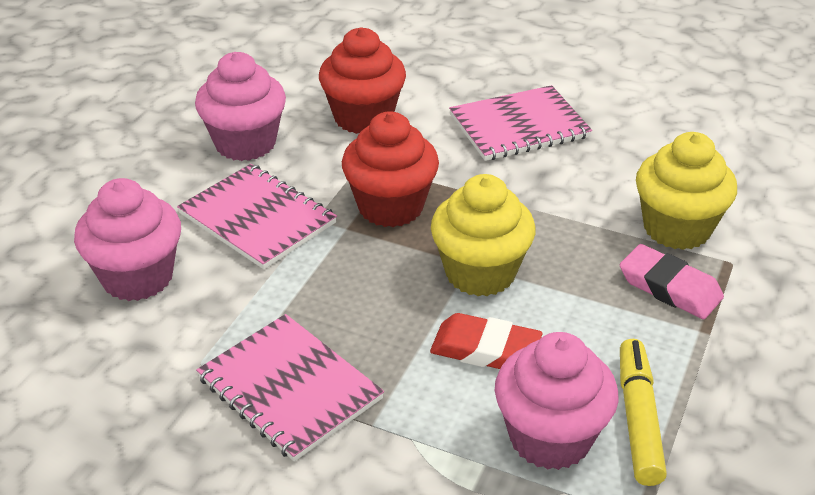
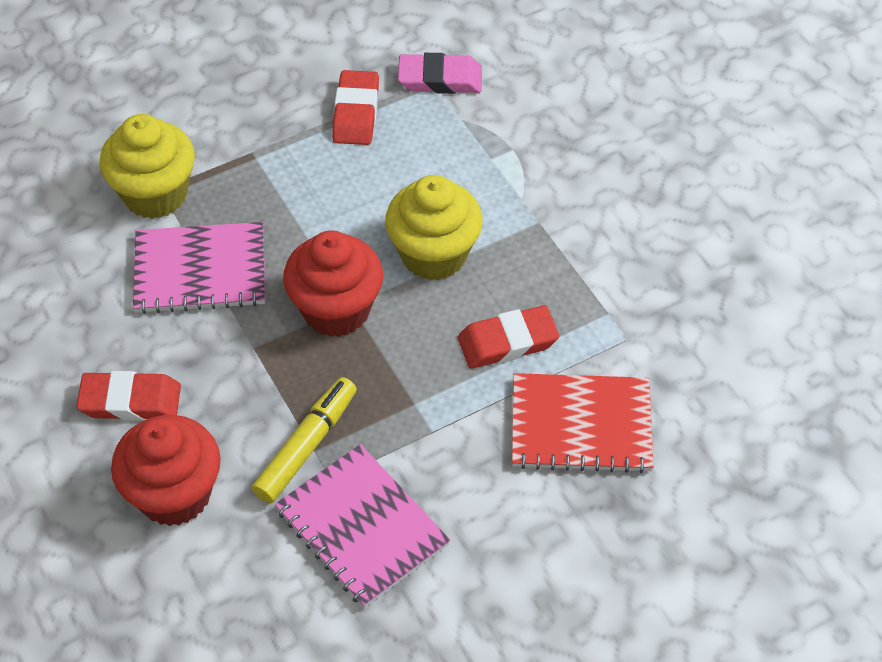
pink cupcake: 3 -> 0
pink notebook: 3 -> 2
red eraser: 1 -> 3
red notebook: 0 -> 1

